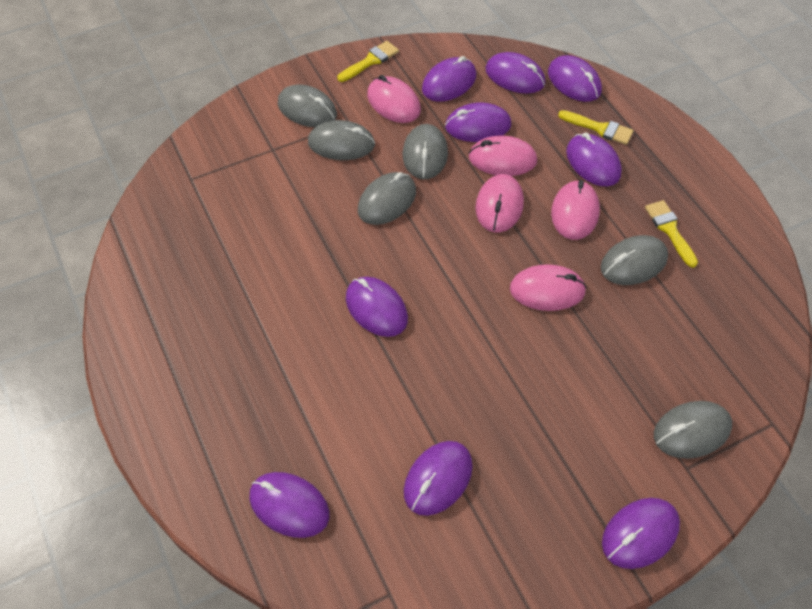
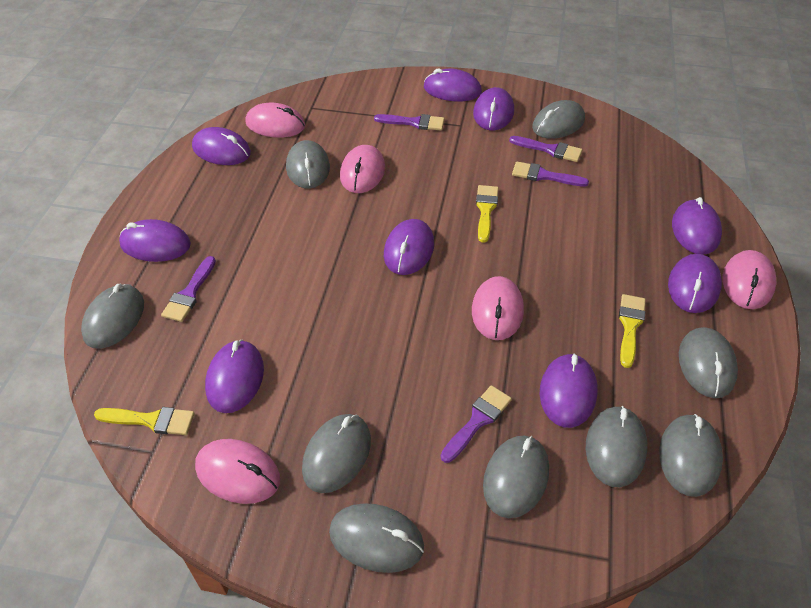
grey mouse: 6 -> 9
purple brush: 0 -> 5

